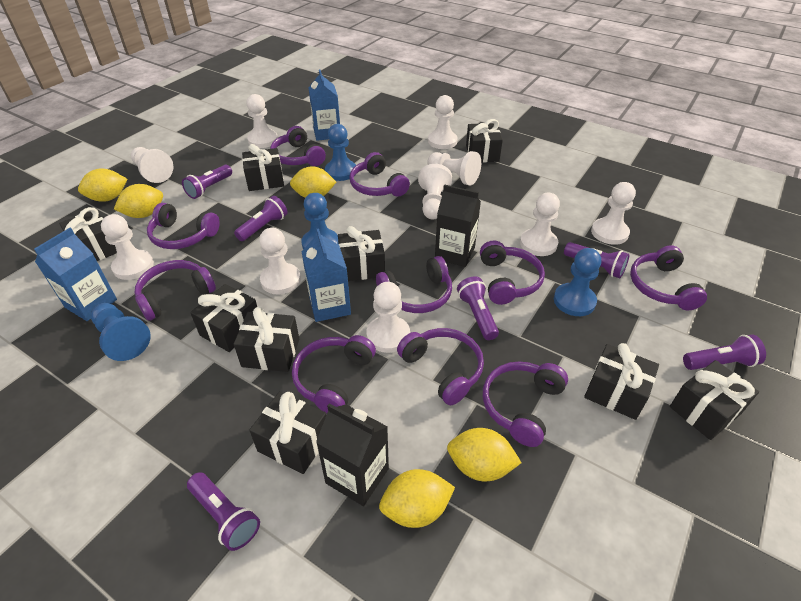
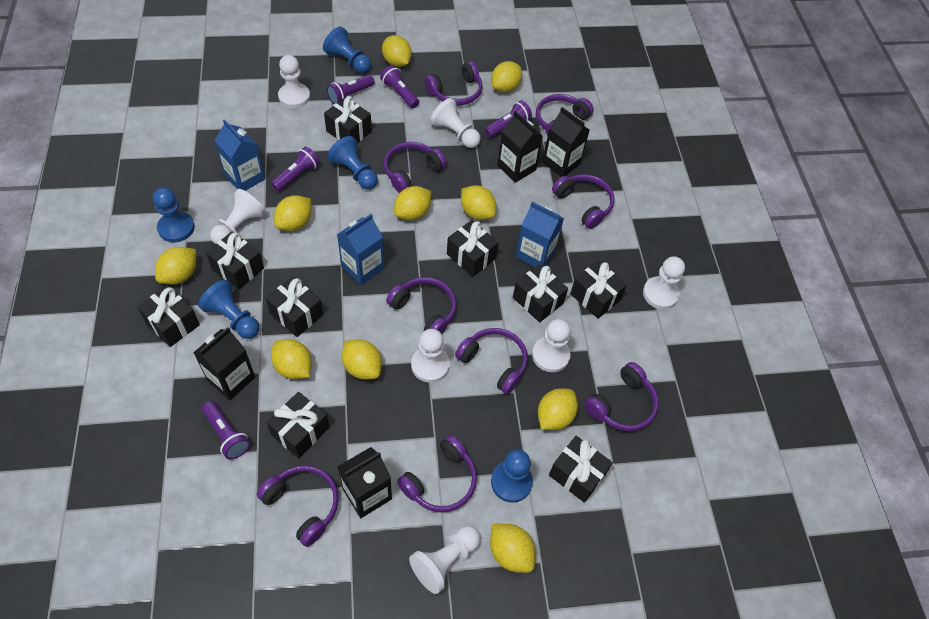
black carton: 2 -> 4
blue pawn: 4 -> 5
purple flashlight: 6 -> 5
purple headphones: 10 -> 9
white pawn: 10 -> 7
yellow lemon: 5 -> 10

